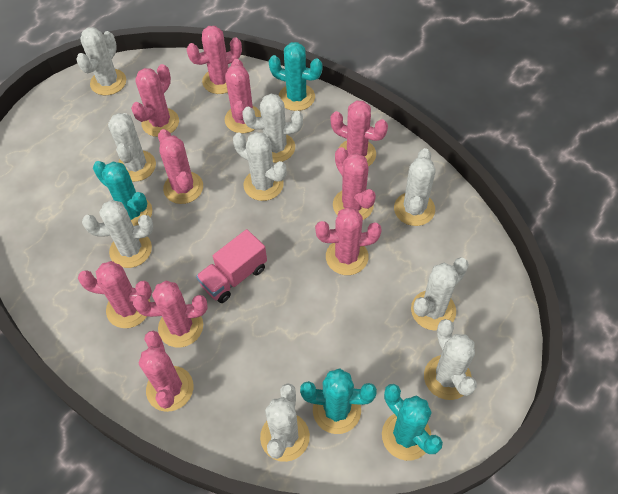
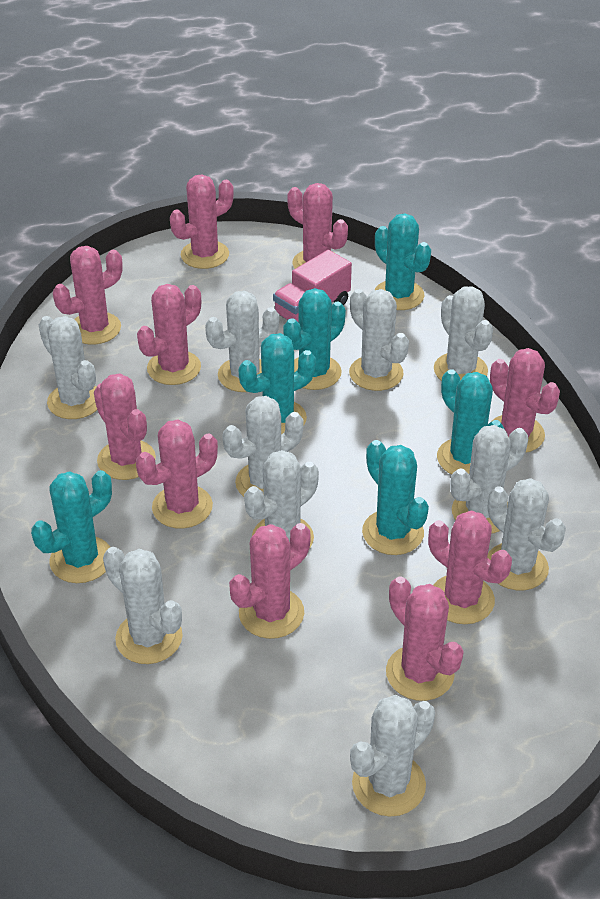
turquoise cactus: 4 -> 6
white cactus: 9 -> 10

